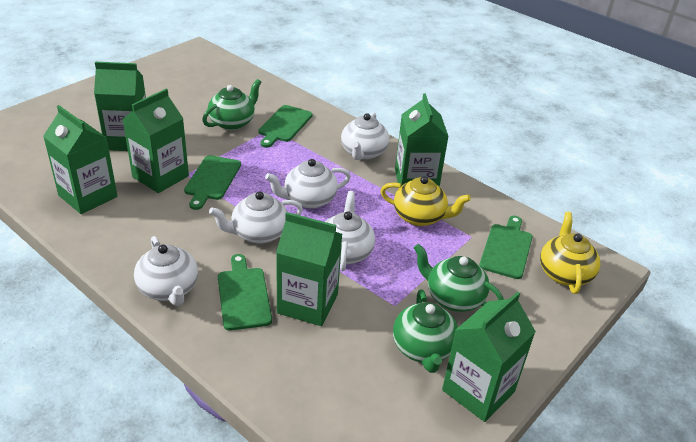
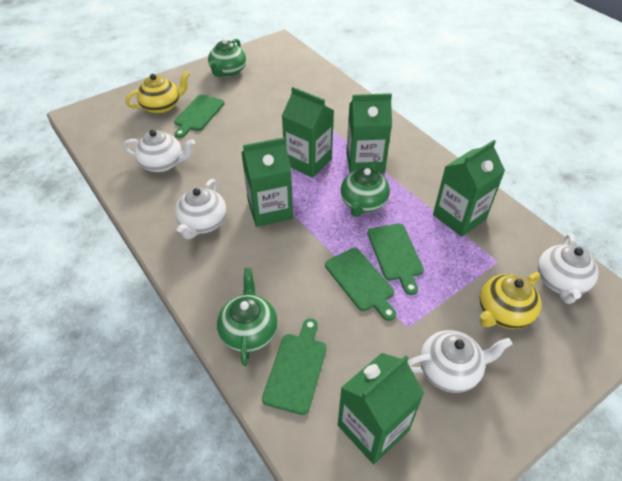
green carton: 6 -> 5
white teapot: 5 -> 4

